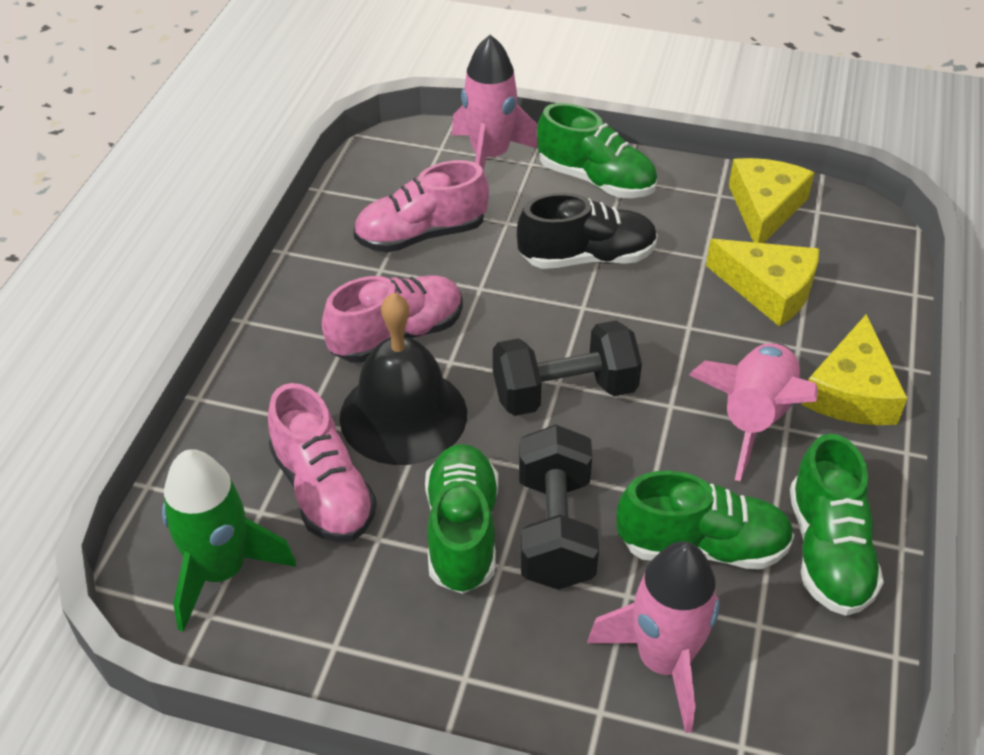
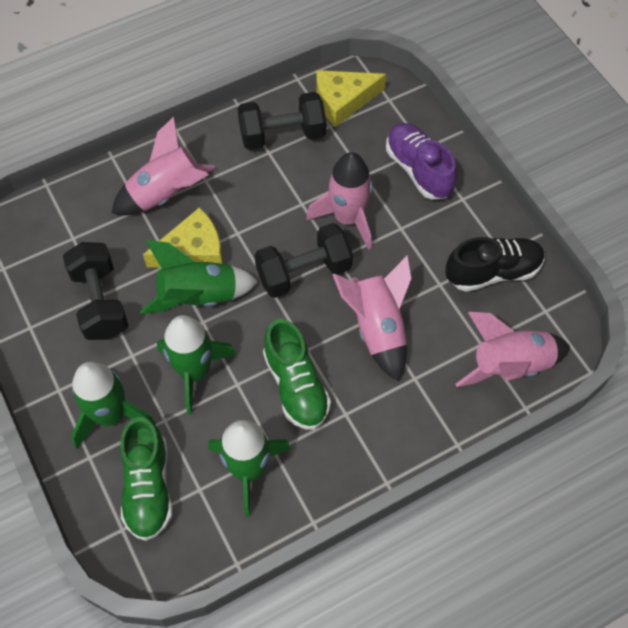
black bell: 1 -> 0
black dumbbell: 2 -> 3
green rocket: 1 -> 4
green shoe: 4 -> 2
pink rocket: 3 -> 4
pink shoe: 3 -> 0
purple shoe: 0 -> 1
yellow cheese: 3 -> 2

